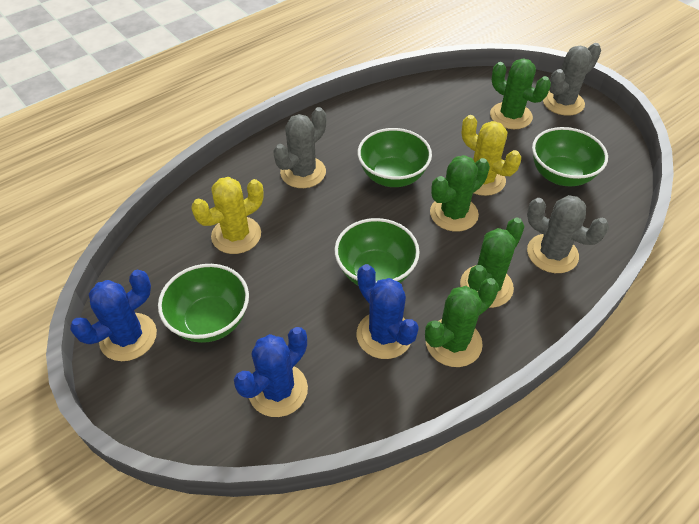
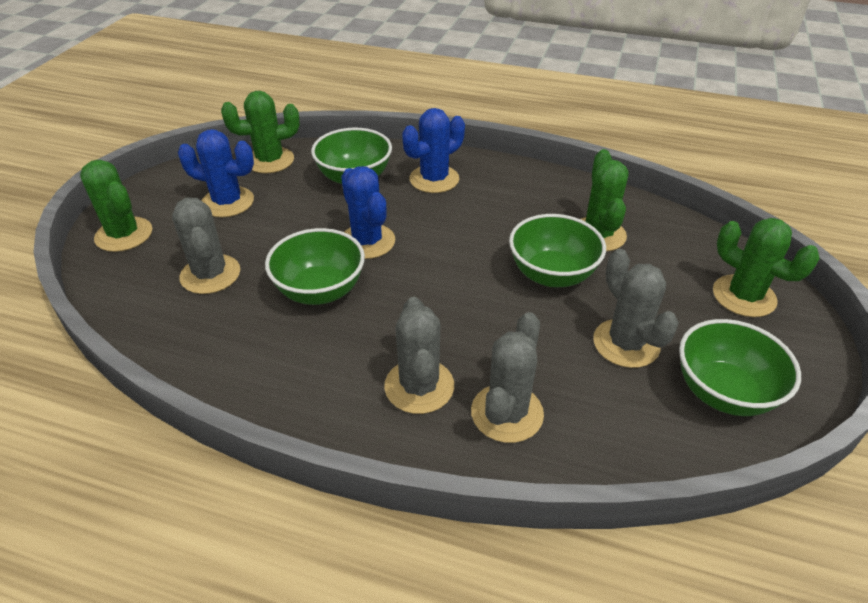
grey cactus: 3 -> 4
yellow cactus: 2 -> 0

